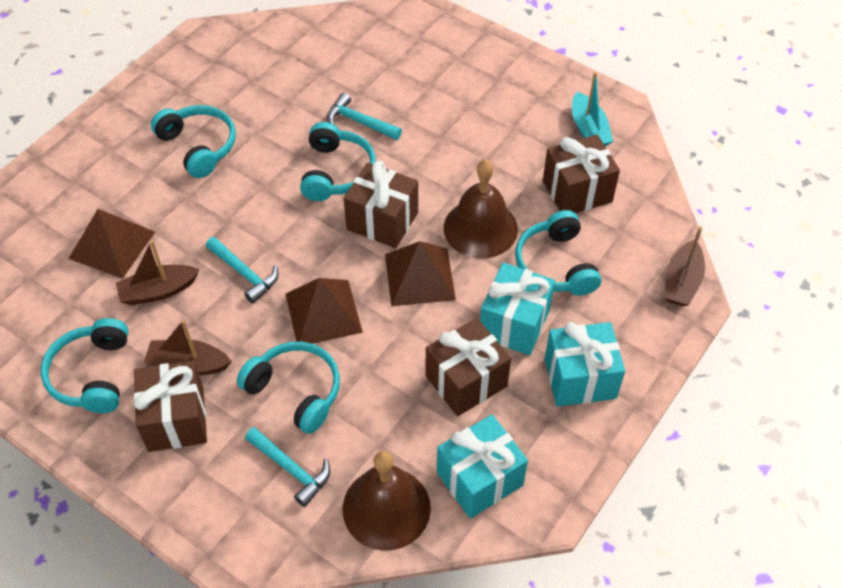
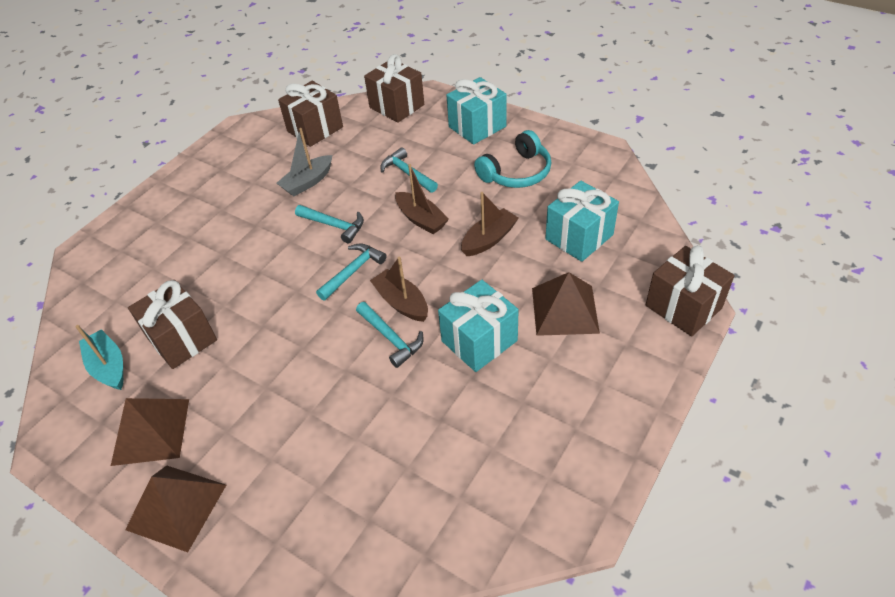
brown bell: 2 -> 0
grey boat: 0 -> 1
turquoise hammer: 3 -> 4
turquoise headphones: 5 -> 1

